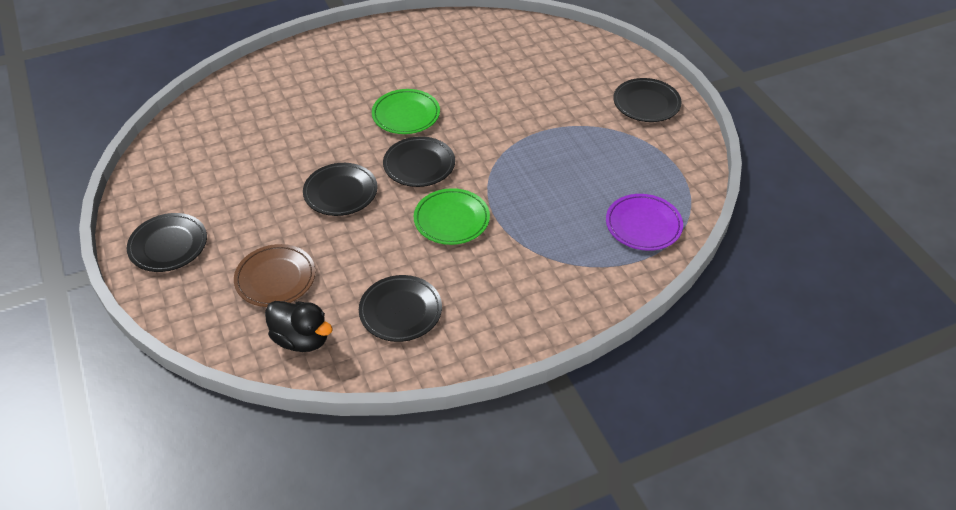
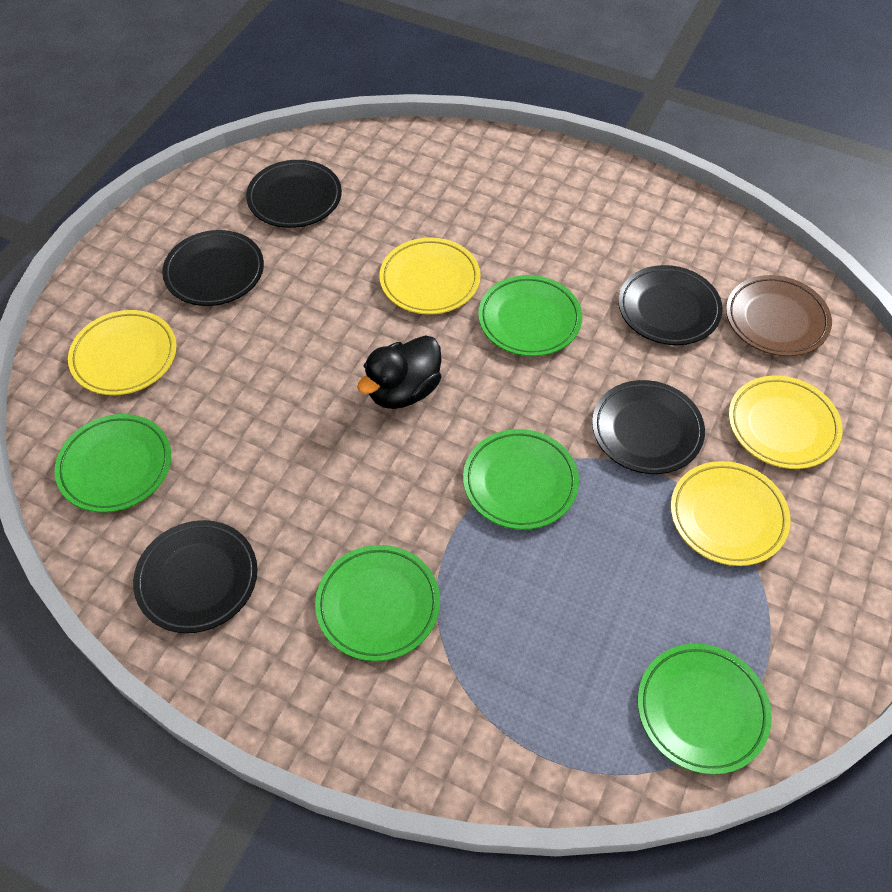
green plate: 2 -> 5
purple plate: 1 -> 0
yellow plate: 0 -> 4

